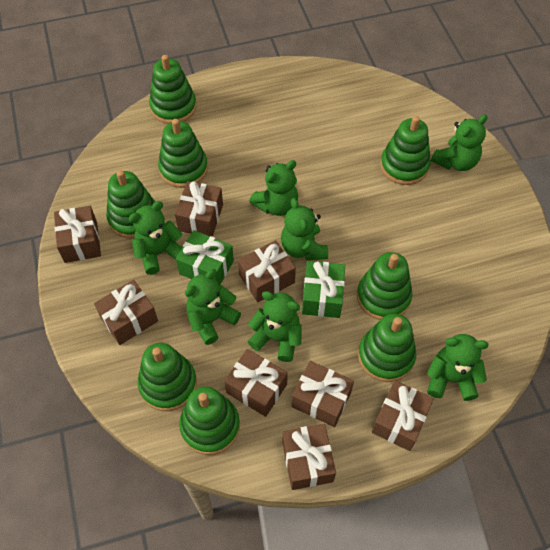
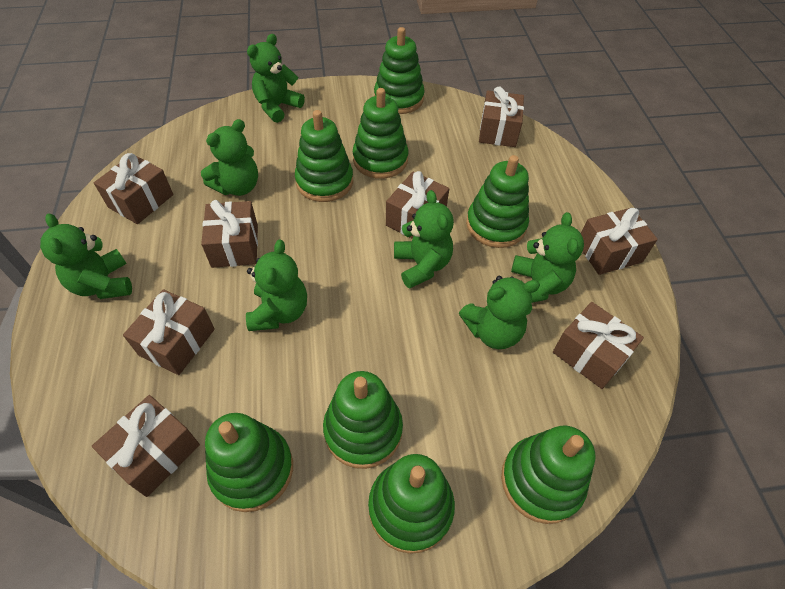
green gift: 2 -> 0

